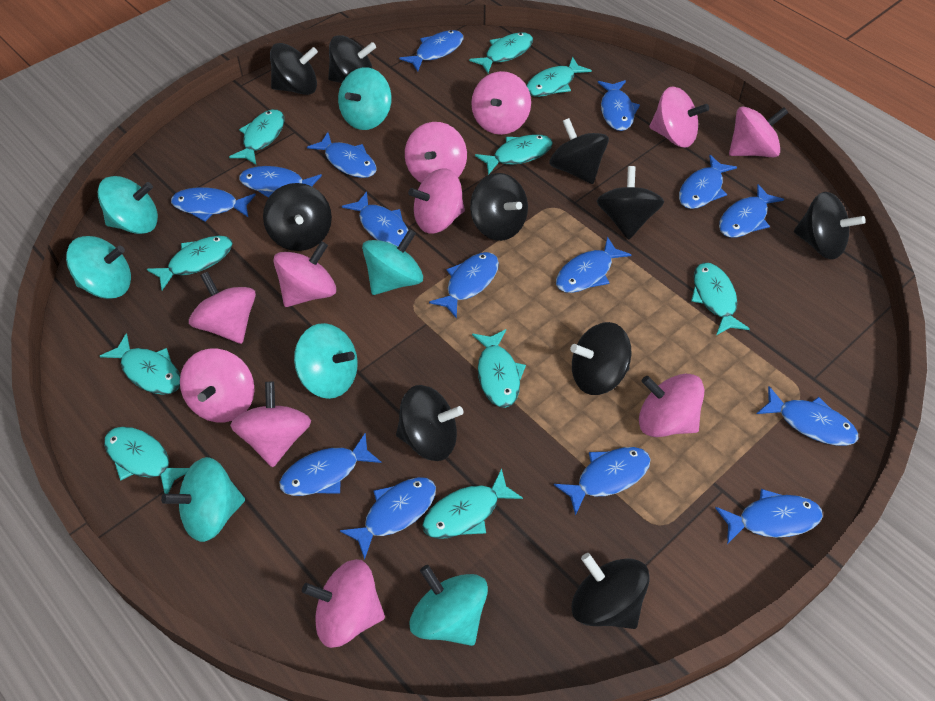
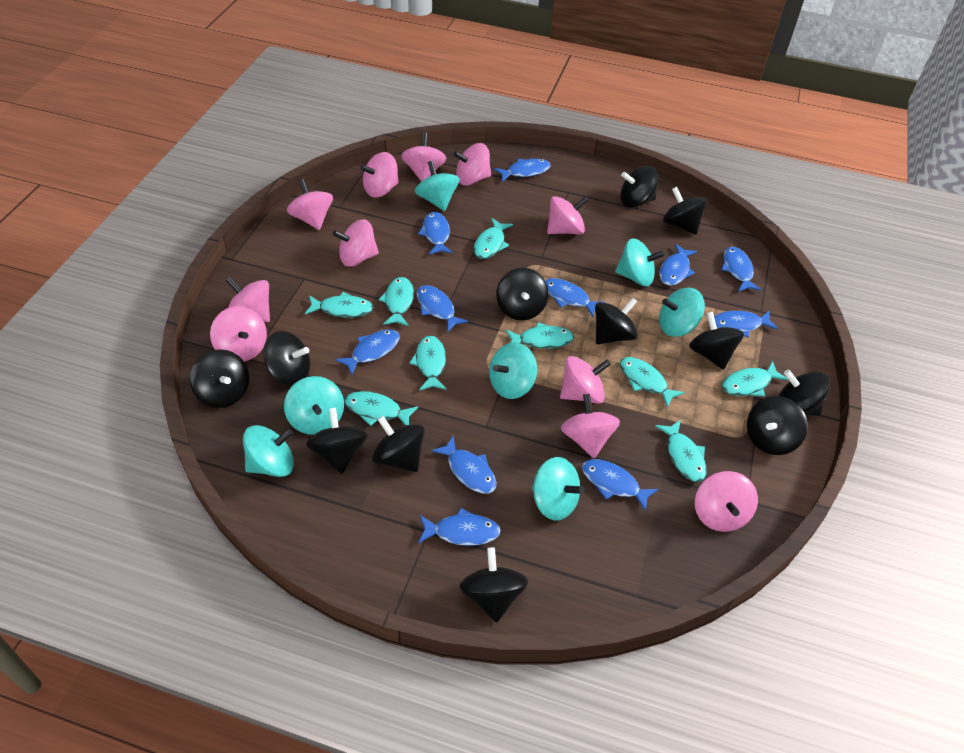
black spinning top: 10 -> 12
blue fish: 15 -> 11
turquoise fish: 10 -> 9

